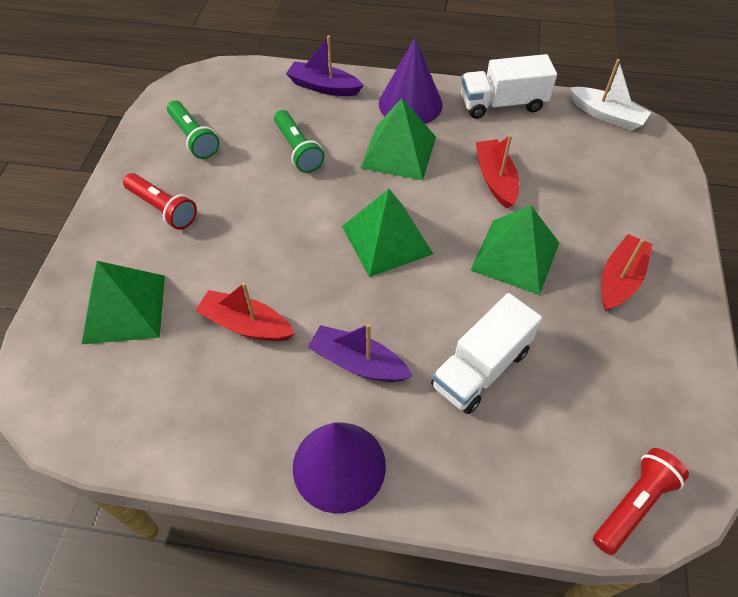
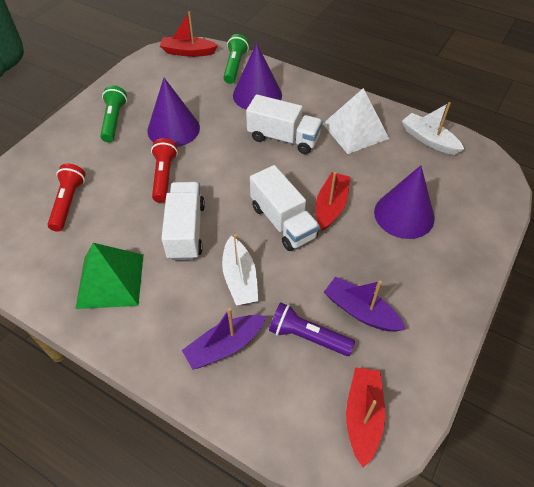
green pyramid: 4 -> 1
purple cone: 2 -> 3
purple flashlight: 0 -> 1
white boat: 1 -> 2
white pyramid: 0 -> 1
white truck: 2 -> 3

